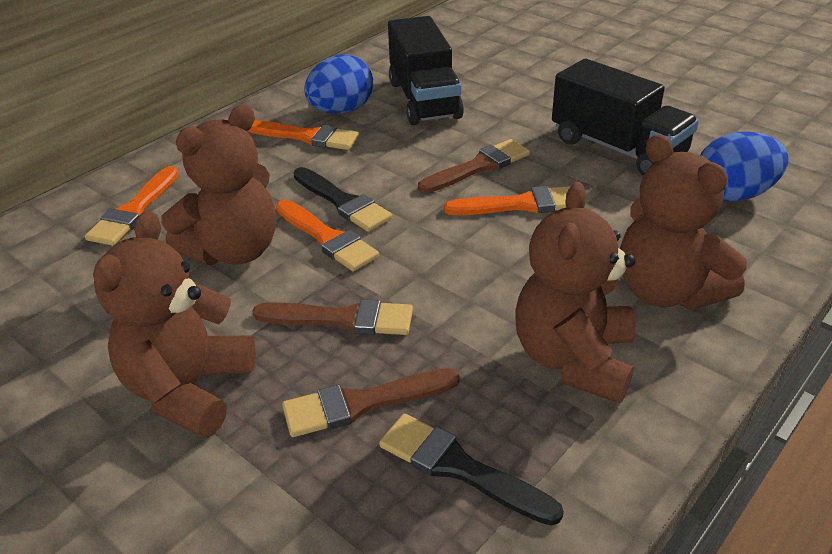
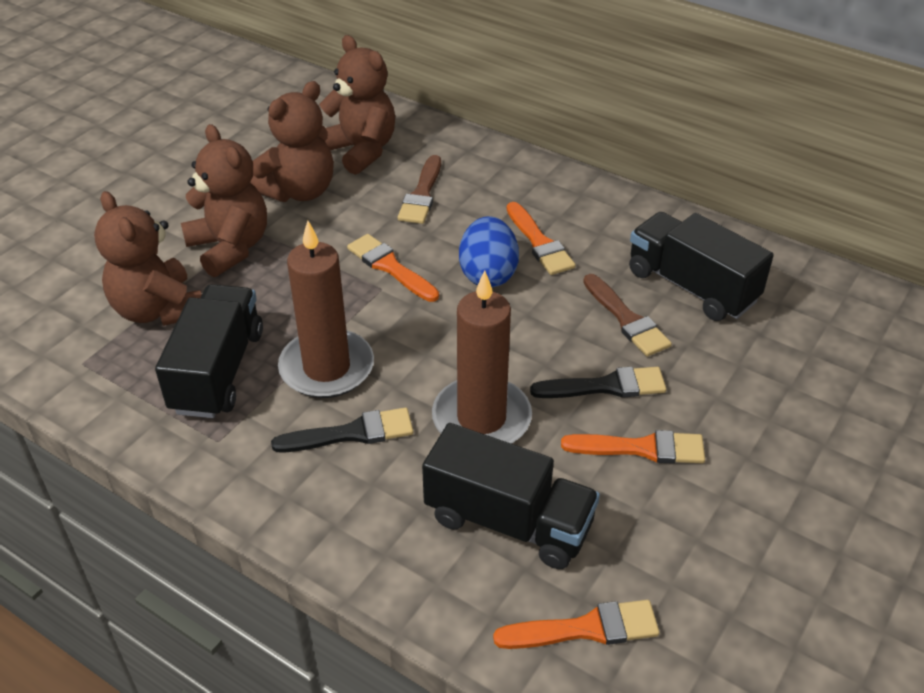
black truck: 2 -> 3
blue egg: 2 -> 1
brown brush: 3 -> 2
brown candle: 0 -> 2

